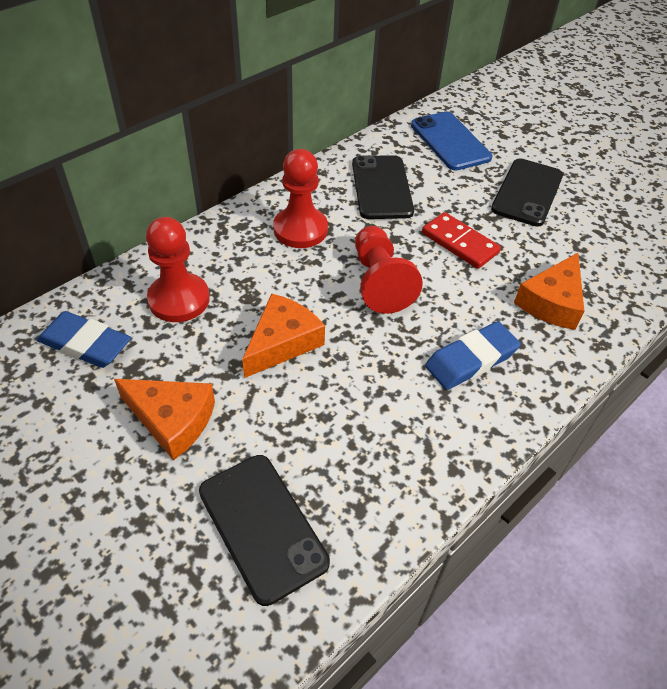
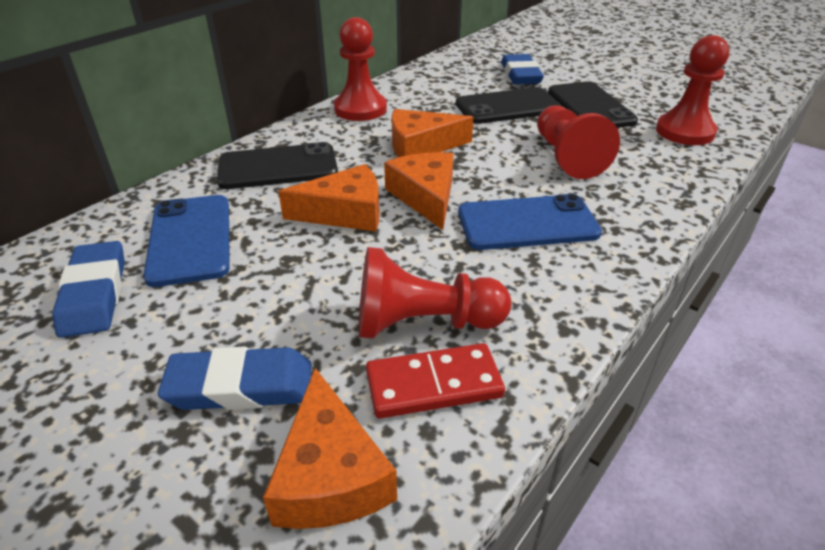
blue eraser: 2 -> 3
blue phone: 1 -> 2
orange cheese: 3 -> 4
red pawn: 3 -> 4

